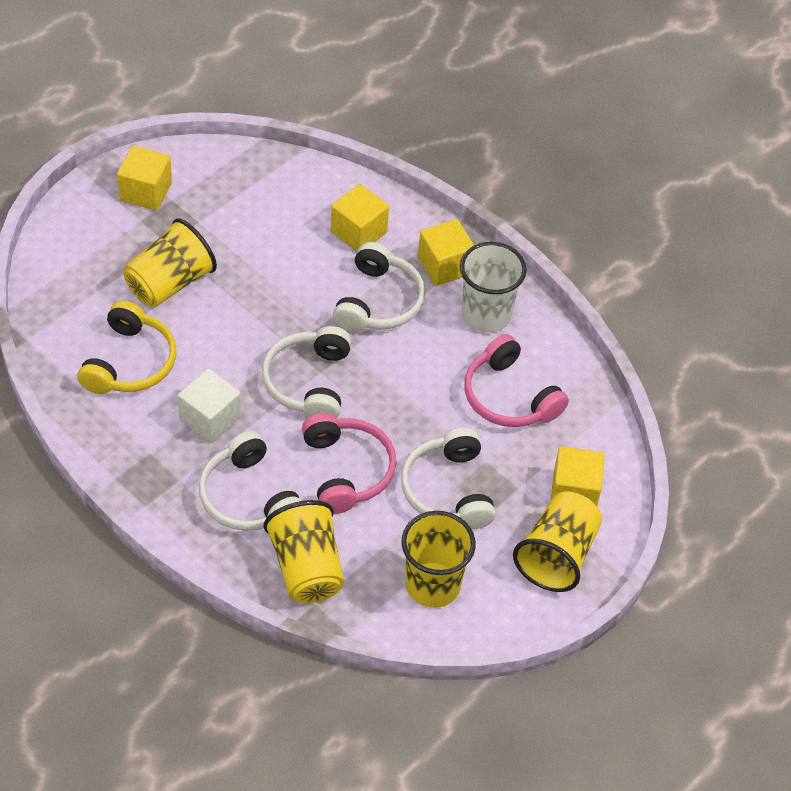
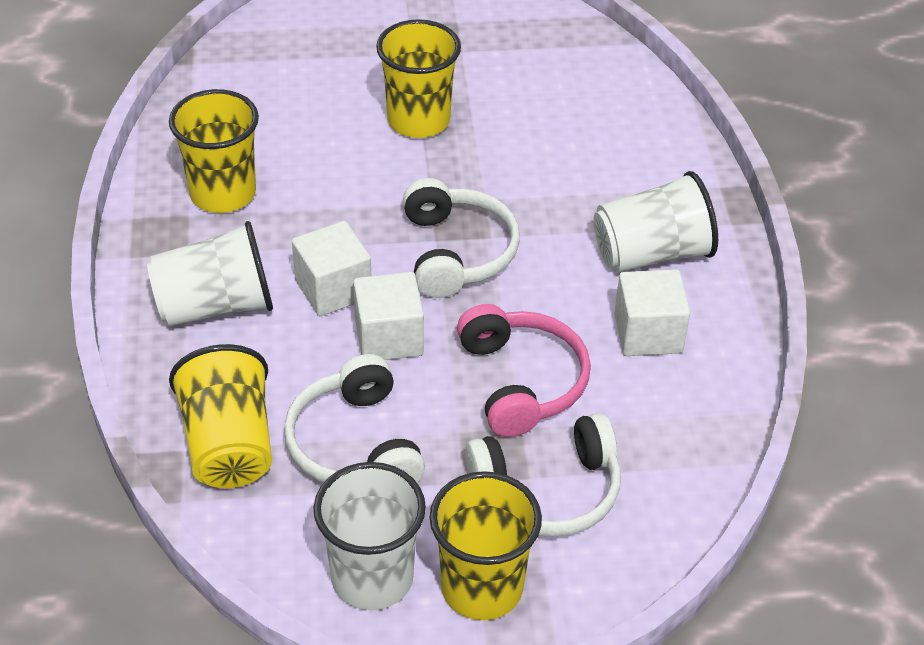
pink headphones: 2 -> 1
white cube: 1 -> 3
white cup: 1 -> 3
white headphones: 4 -> 3
yellow cube: 4 -> 0
yellow headphones: 1 -> 0

